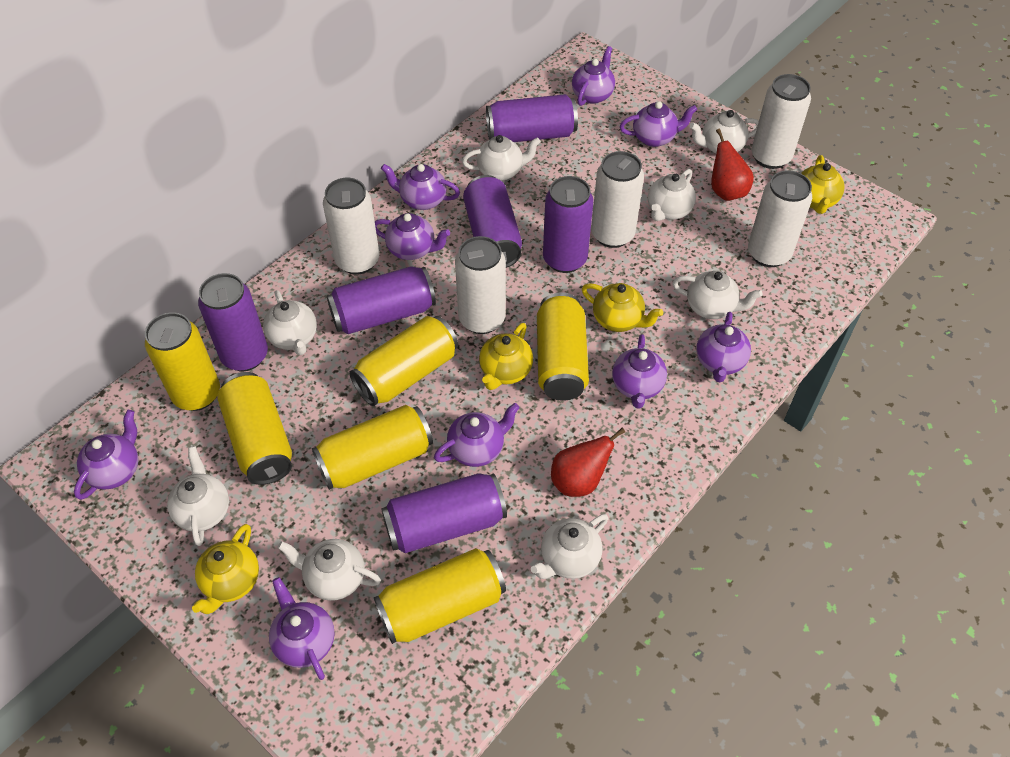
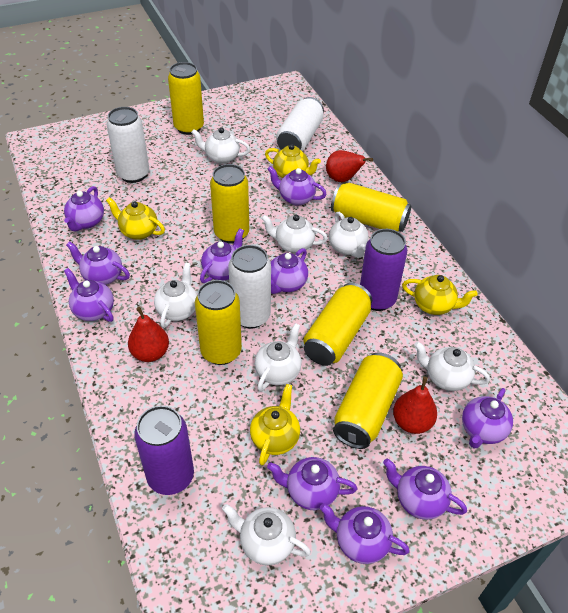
purple can: 6 -> 2
purple teapot: 9 -> 10
red pear: 2 -> 3
white can: 5 -> 3
white teapot: 8 -> 7

